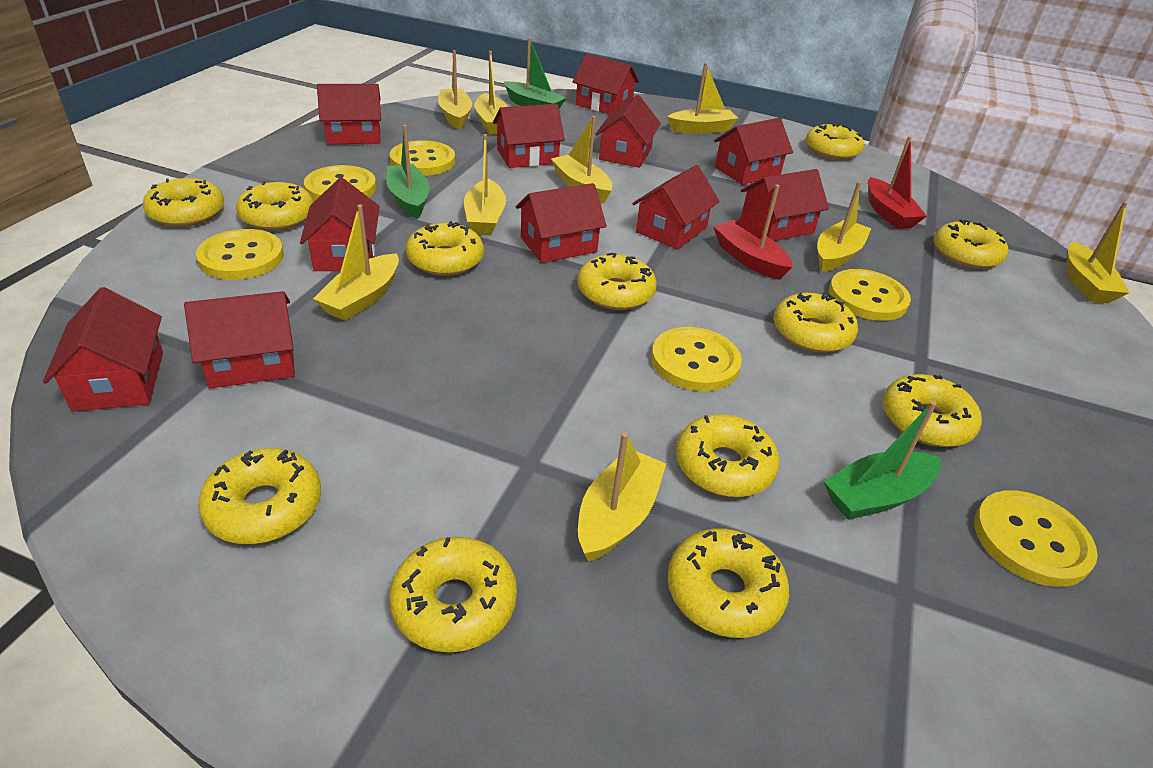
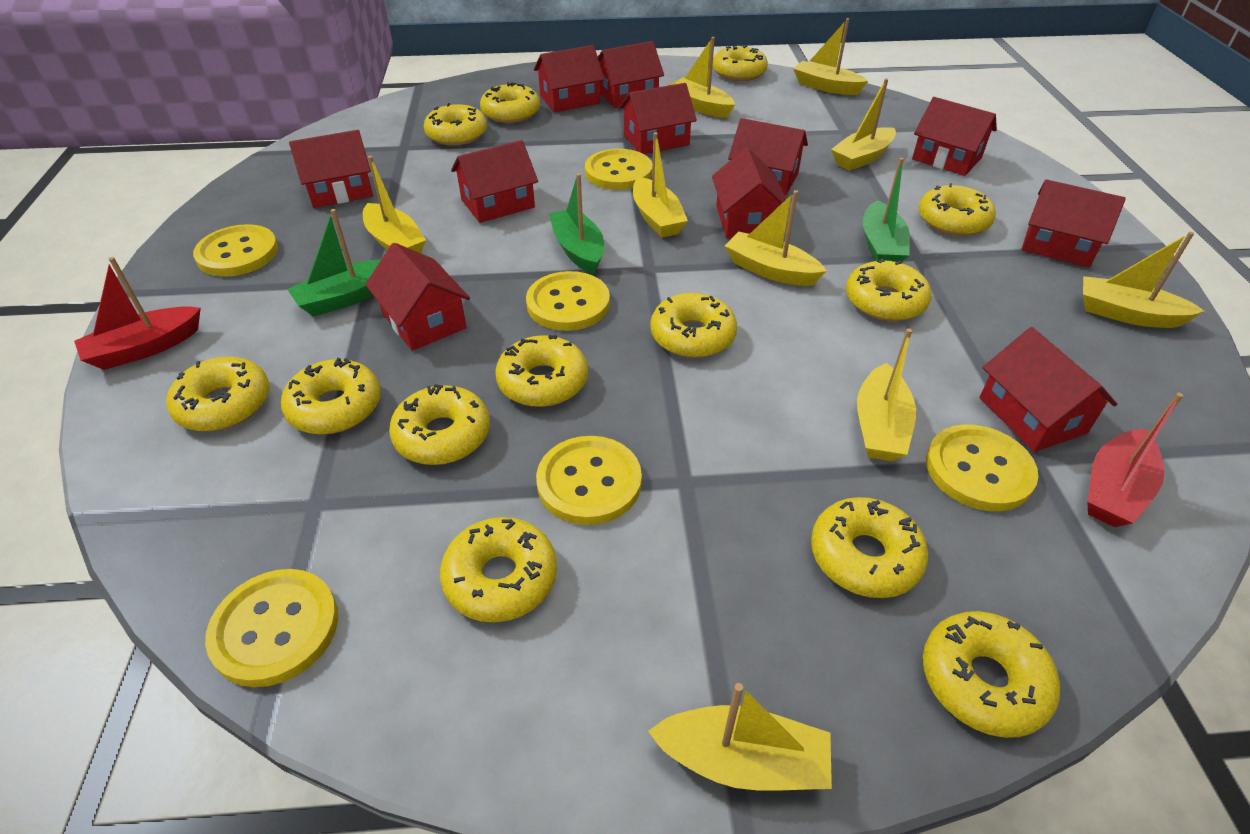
yellow donut: 12 -> 13

